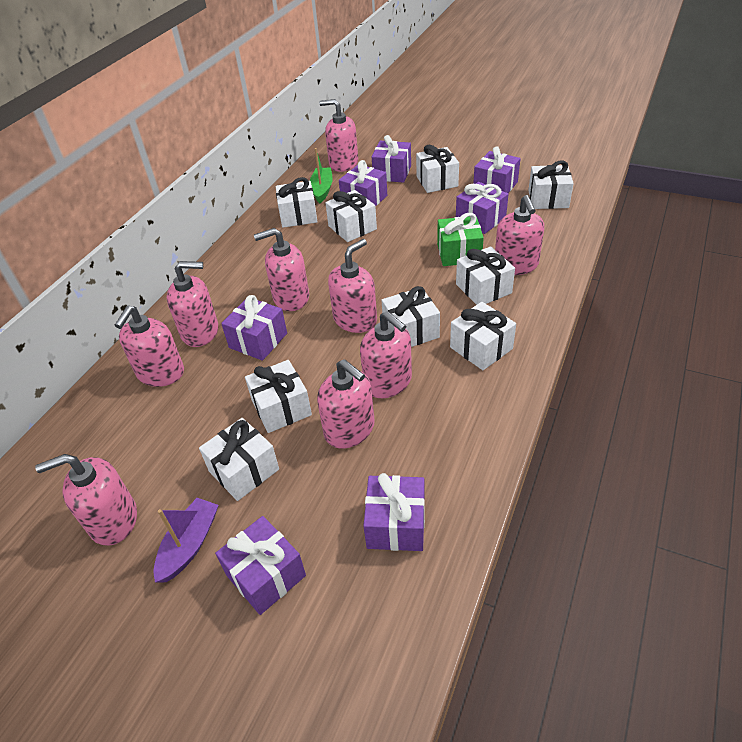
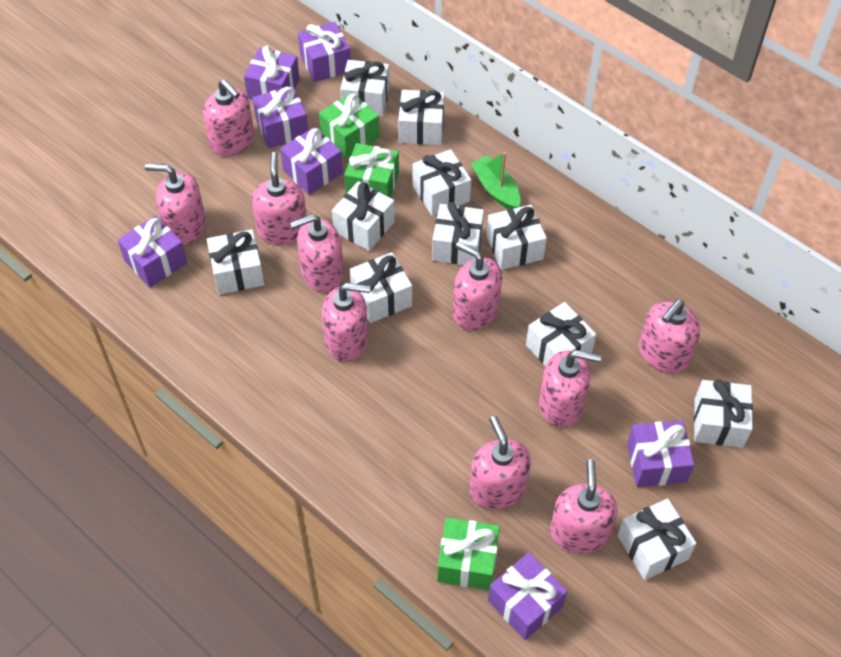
green gift: 1 -> 3
pink soap dispenser: 9 -> 10
purple boat: 1 -> 0
white gift: 9 -> 11

